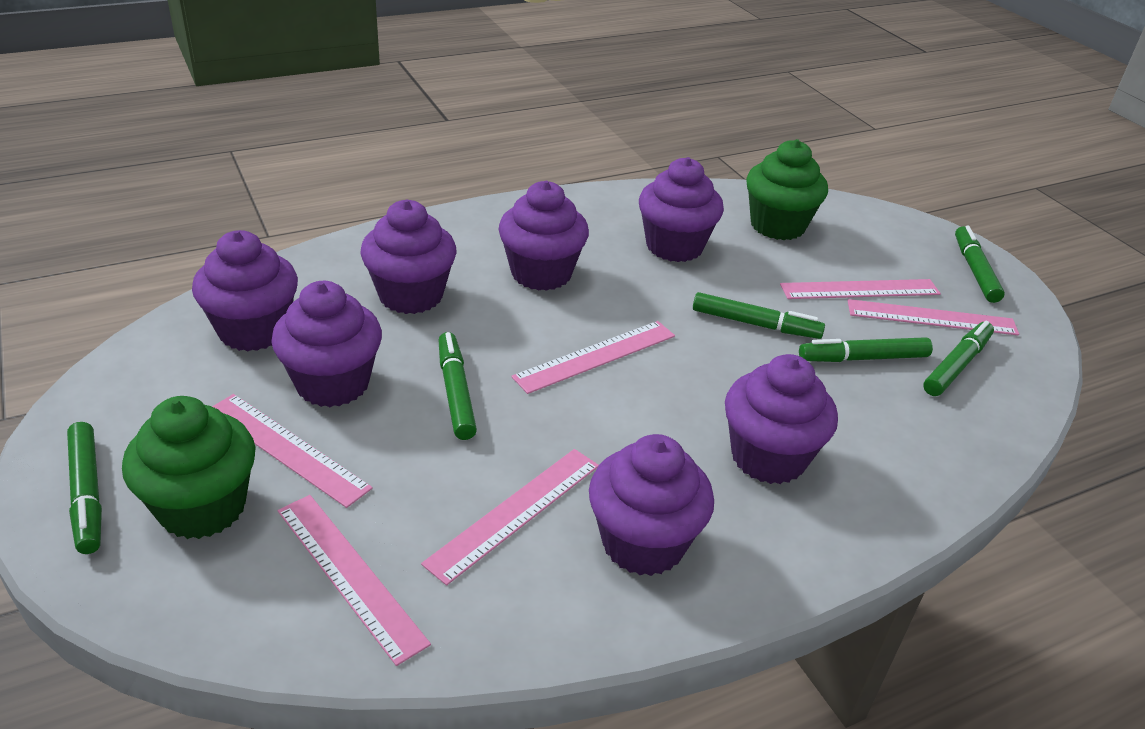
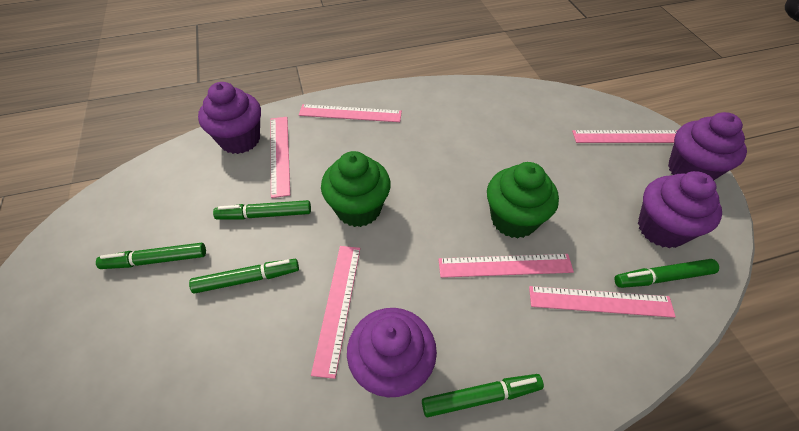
green marker: 6 -> 5
purple cupcake: 7 -> 4

